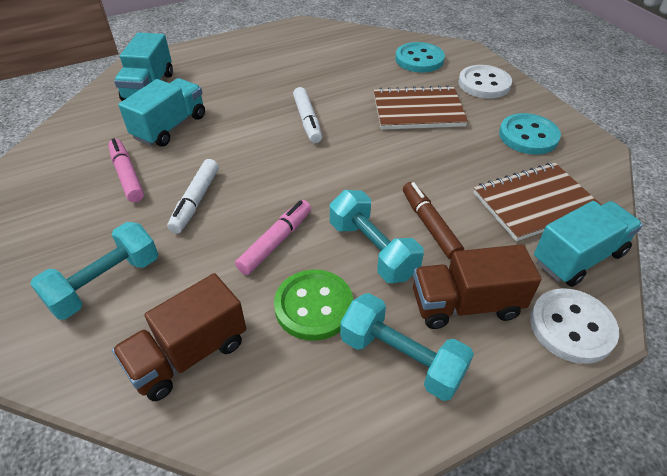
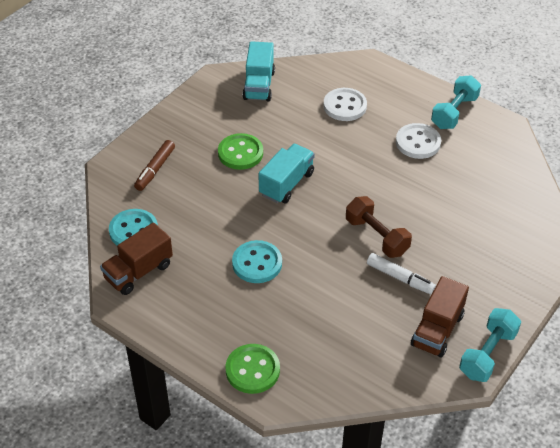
brown dumbbell: 0 -> 1
brown notebook: 2 -> 0
green button: 1 -> 2
pink marker: 2 -> 0
turquoise dumbbell: 3 -> 2
turquoise truck: 3 -> 2
white marker: 2 -> 1

